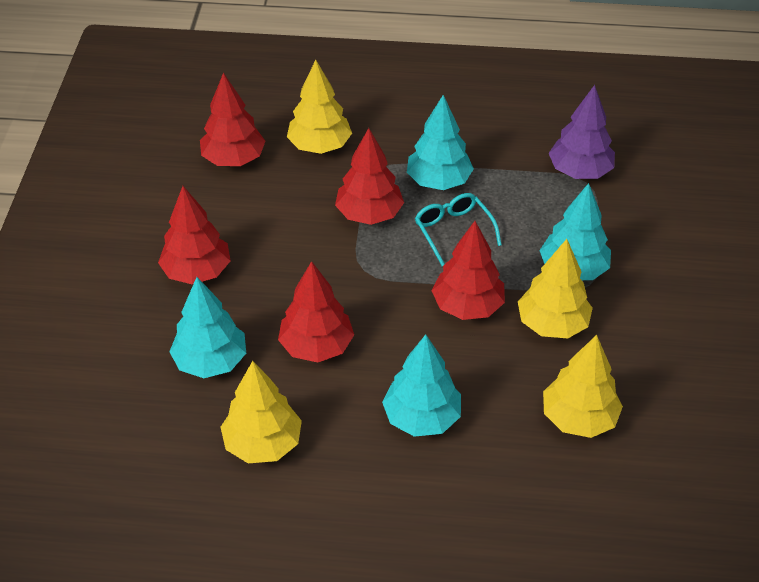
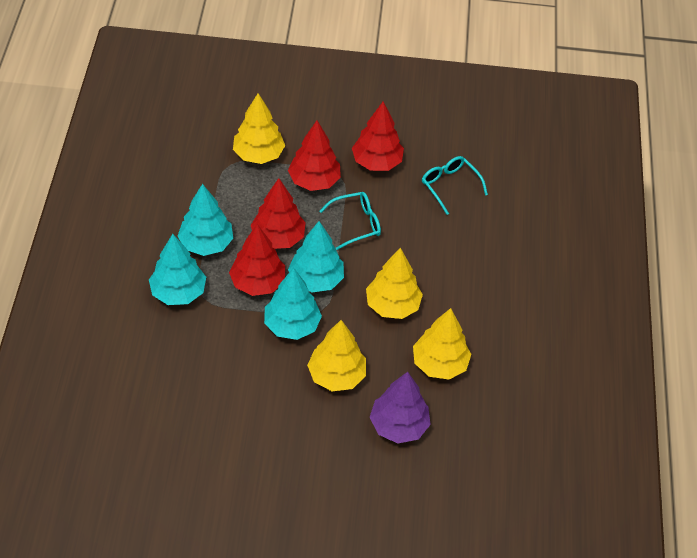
red tree: 5 -> 4
turquoise glasses: 1 -> 2

